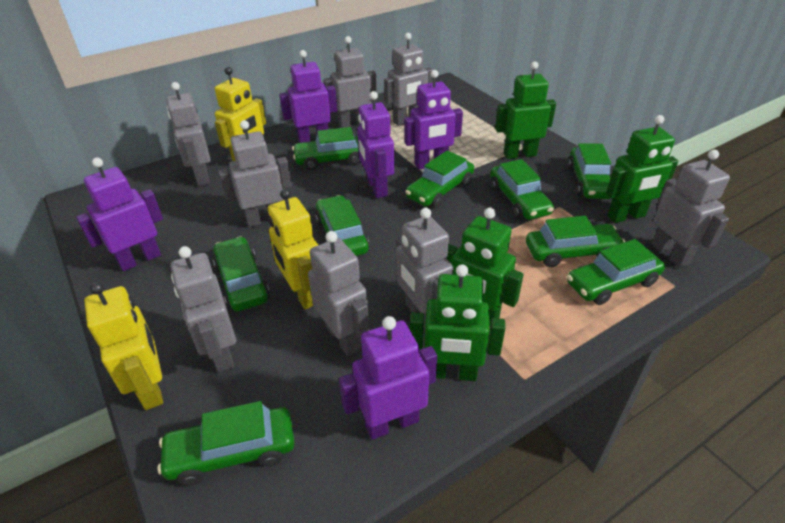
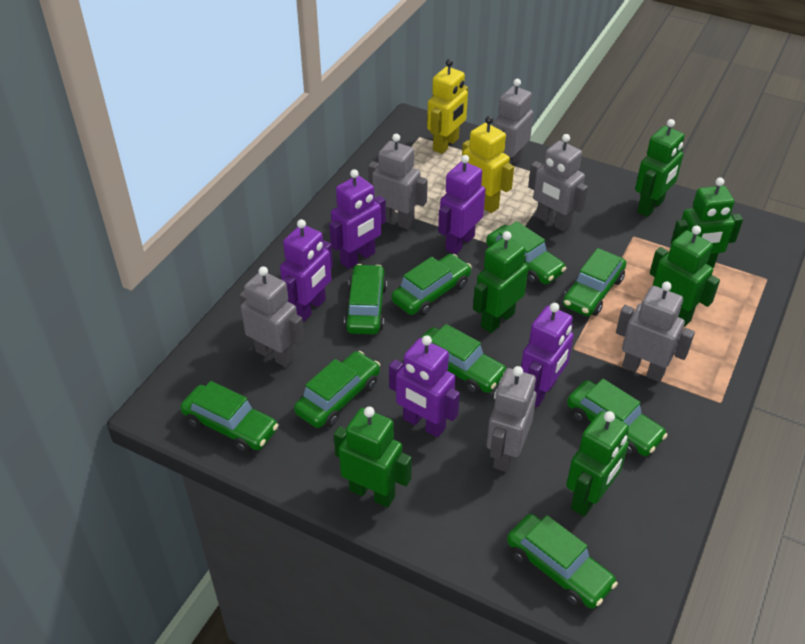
green robot: 4 -> 6
grey robot: 8 -> 6
yellow robot: 3 -> 2

